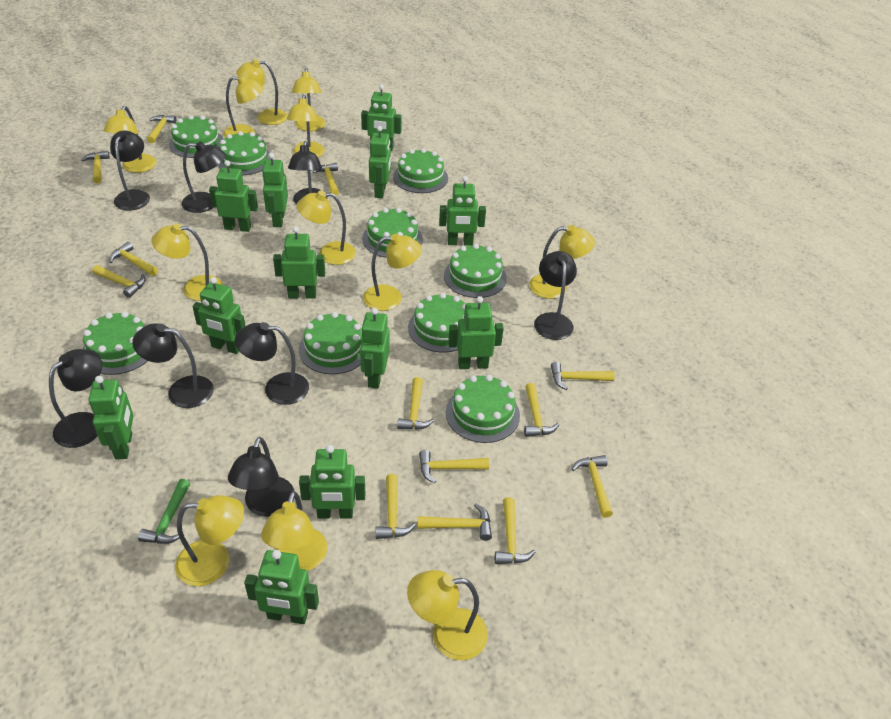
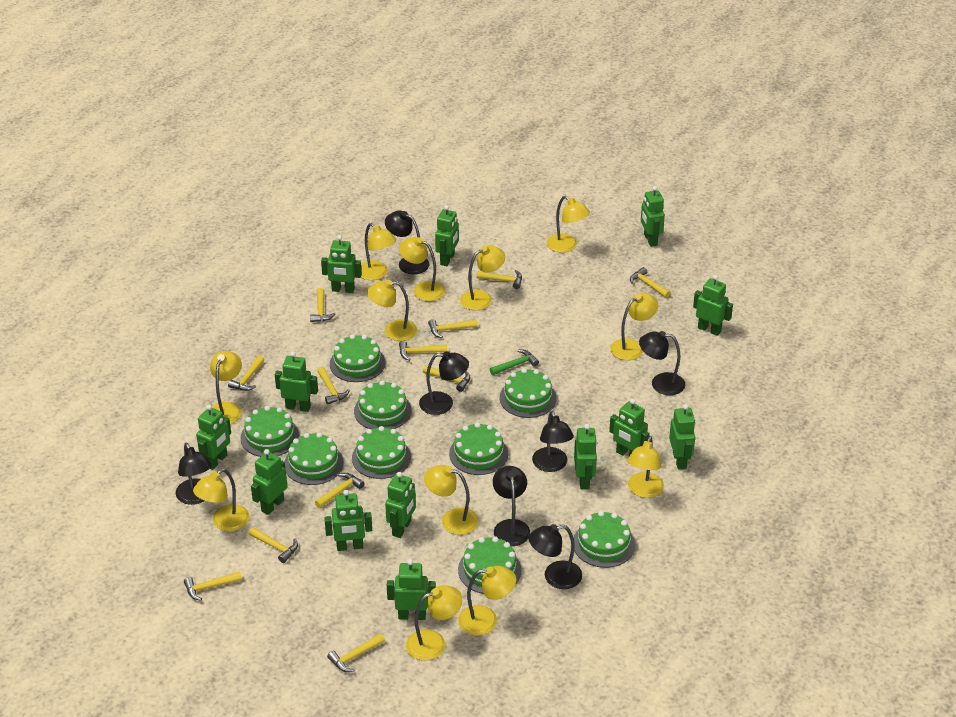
black lamp: 8 -> 7
green robot: 12 -> 13
yellow hammer: 13 -> 12

